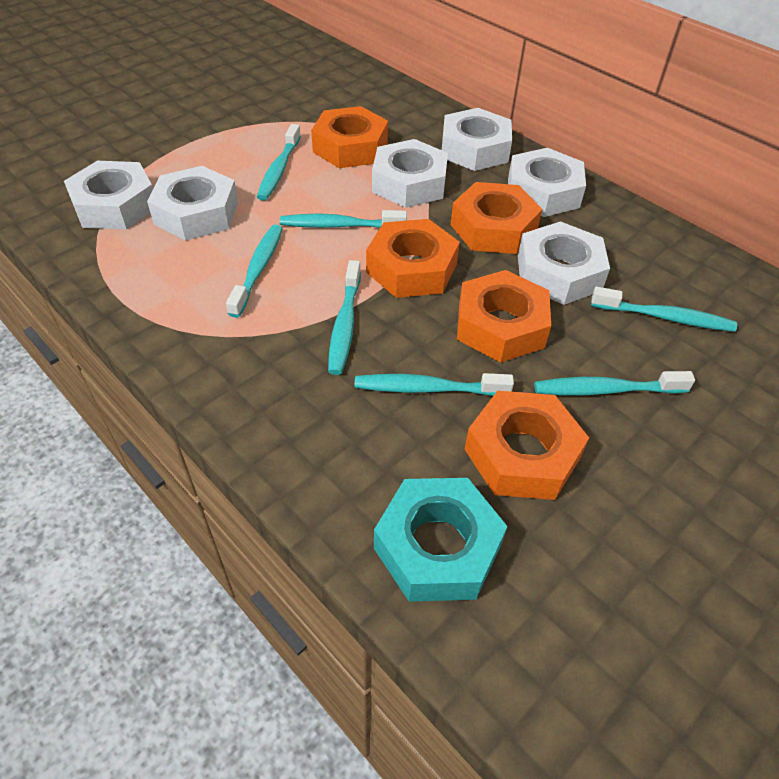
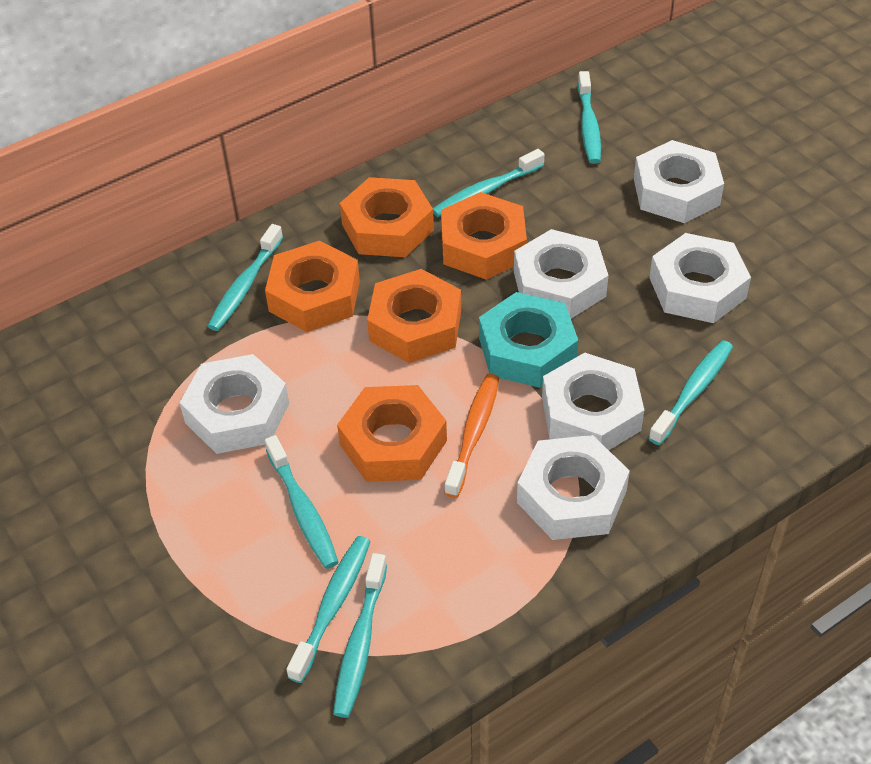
orange toothbrush: 0 -> 1

